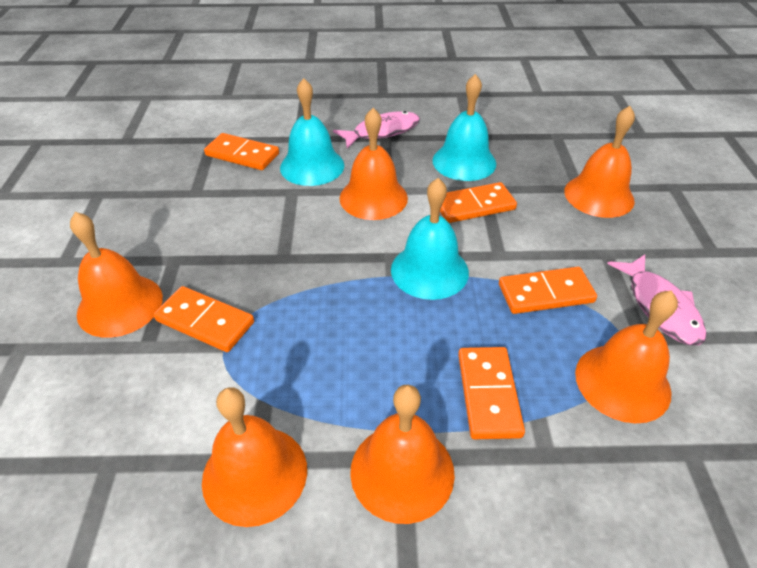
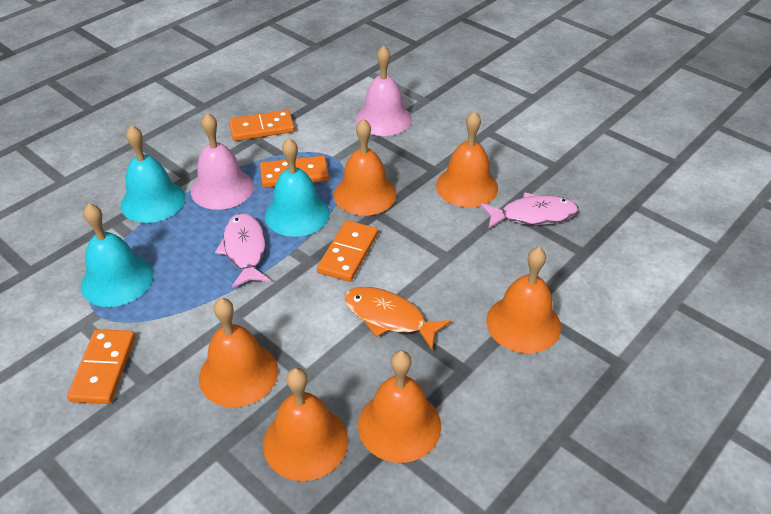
orange domino: 5 -> 4
orange fish: 0 -> 1
pink bell: 0 -> 2

